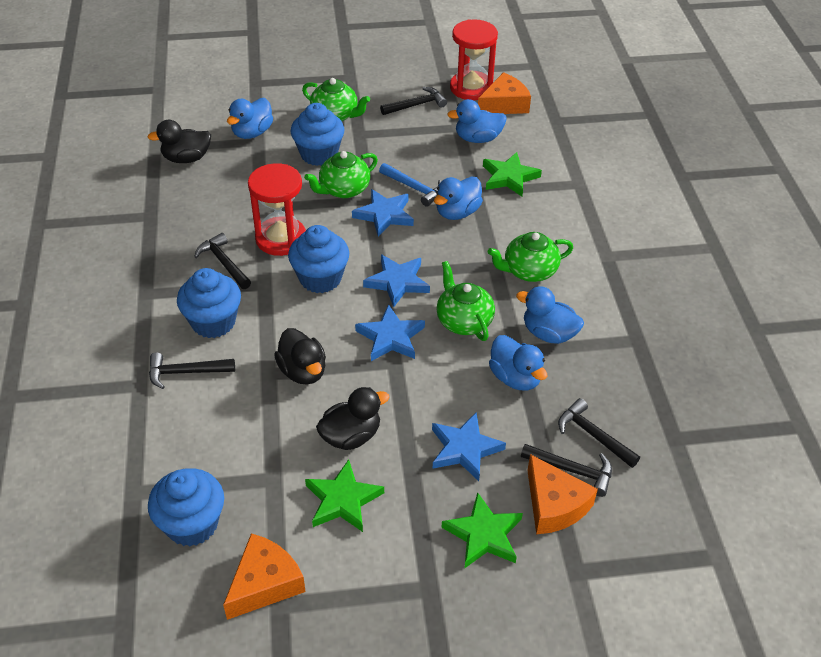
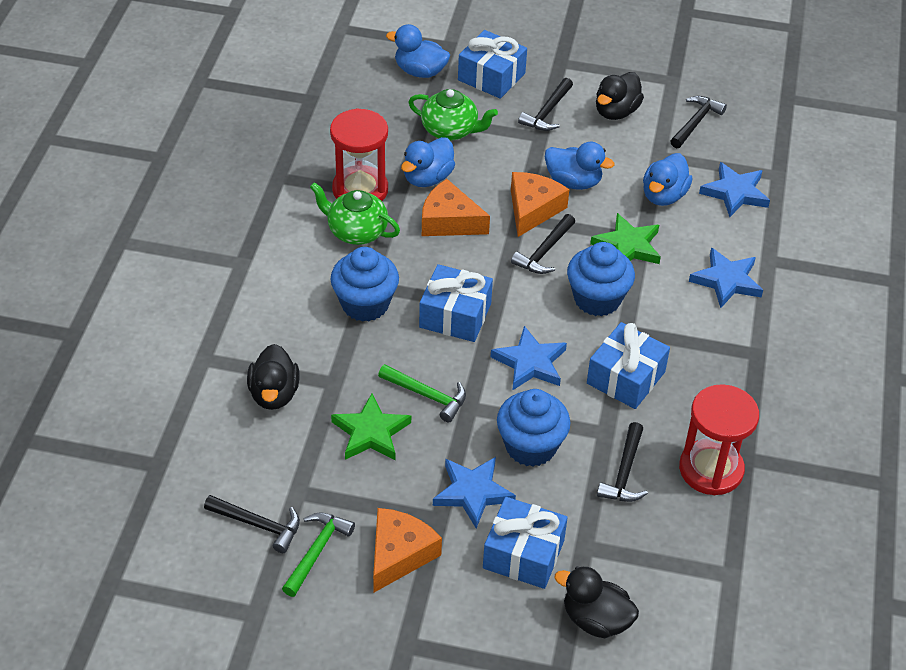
blue cupcake: 4 -> 3
blue duck: 5 -> 4
blue gift: 0 -> 4
blue hammer: 1 -> 0
green hammer: 0 -> 2
green star: 3 -> 2
green teapot: 4 -> 2

